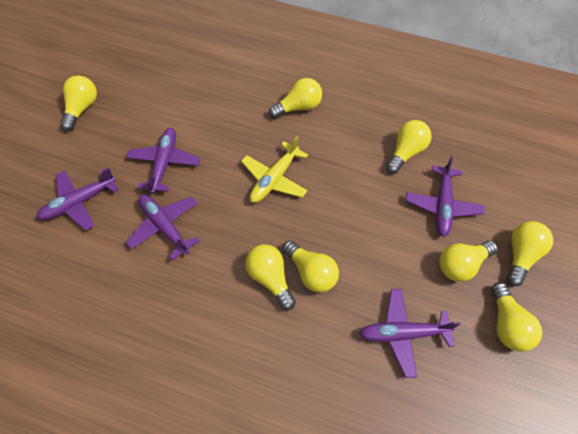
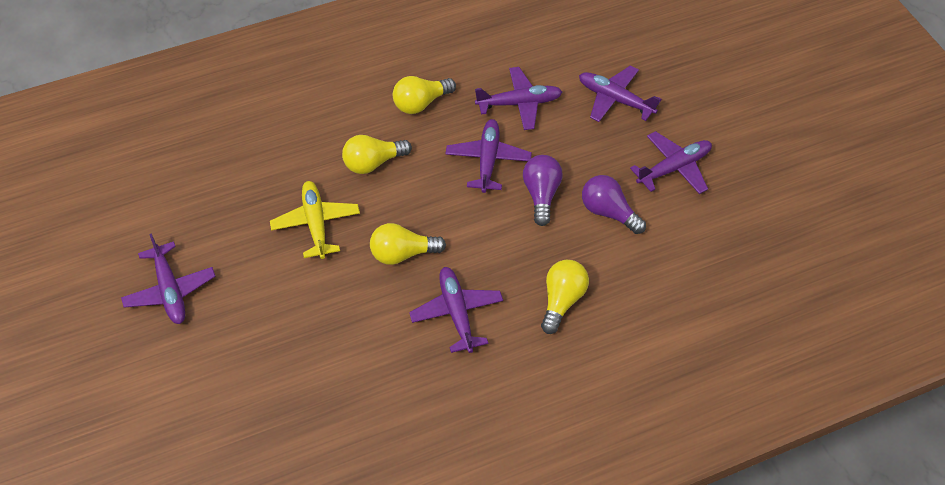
purple light bulb: 0 -> 2
purple plane: 5 -> 6
yellow light bulb: 8 -> 4

